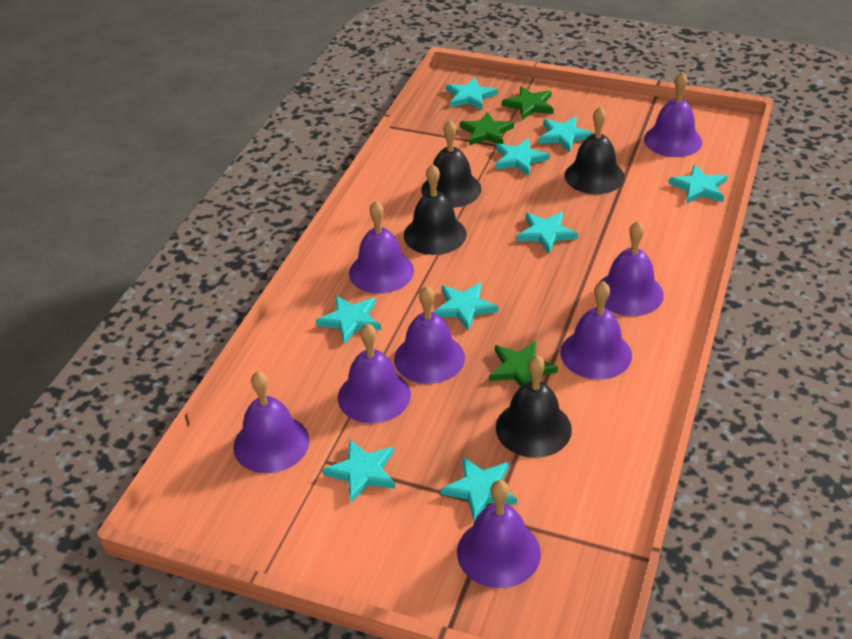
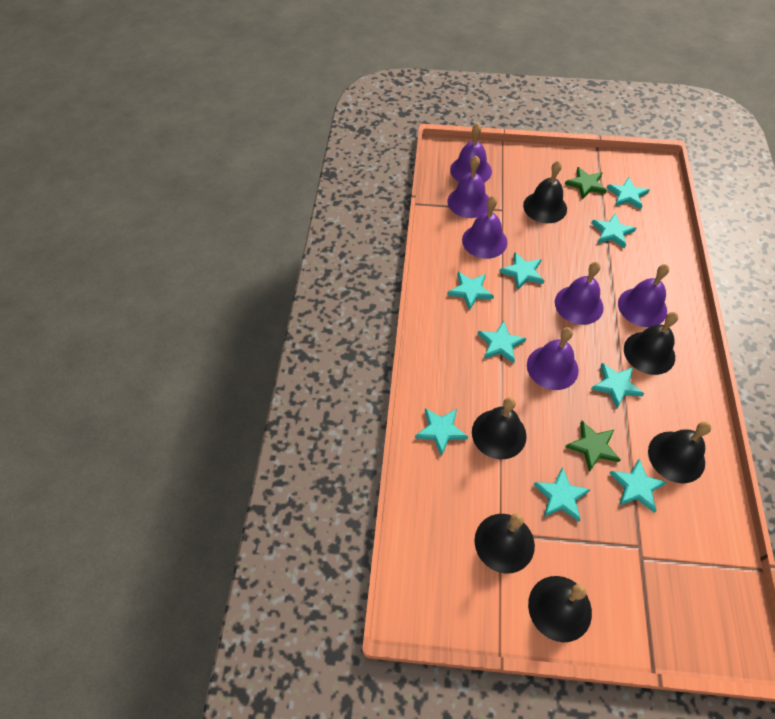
black bell: 4 -> 6
green star: 3 -> 2
purple bell: 8 -> 6

